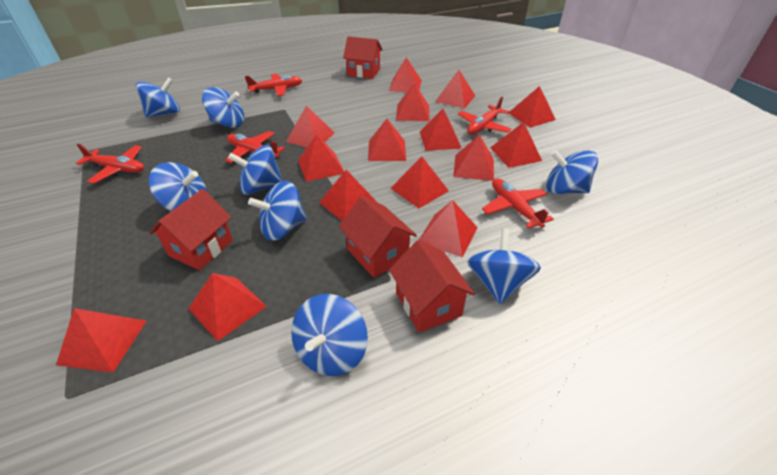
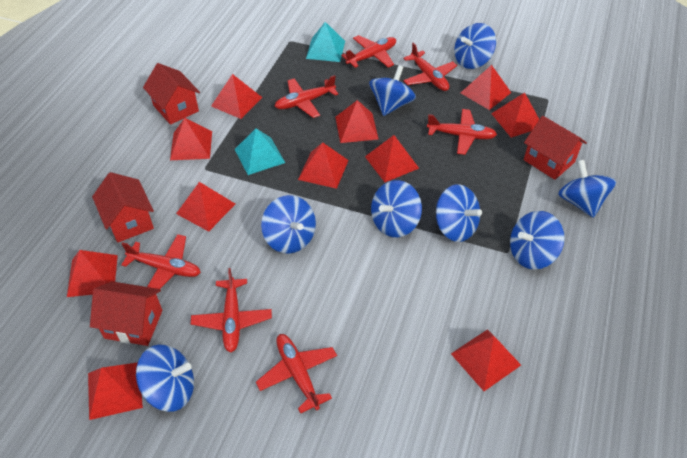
red plane: 5 -> 7
red pyramid: 15 -> 11
turquoise pyramid: 0 -> 2

